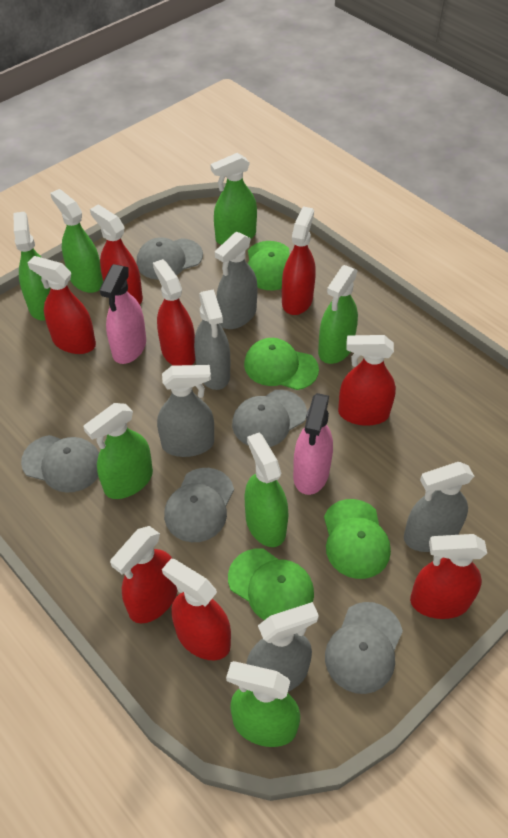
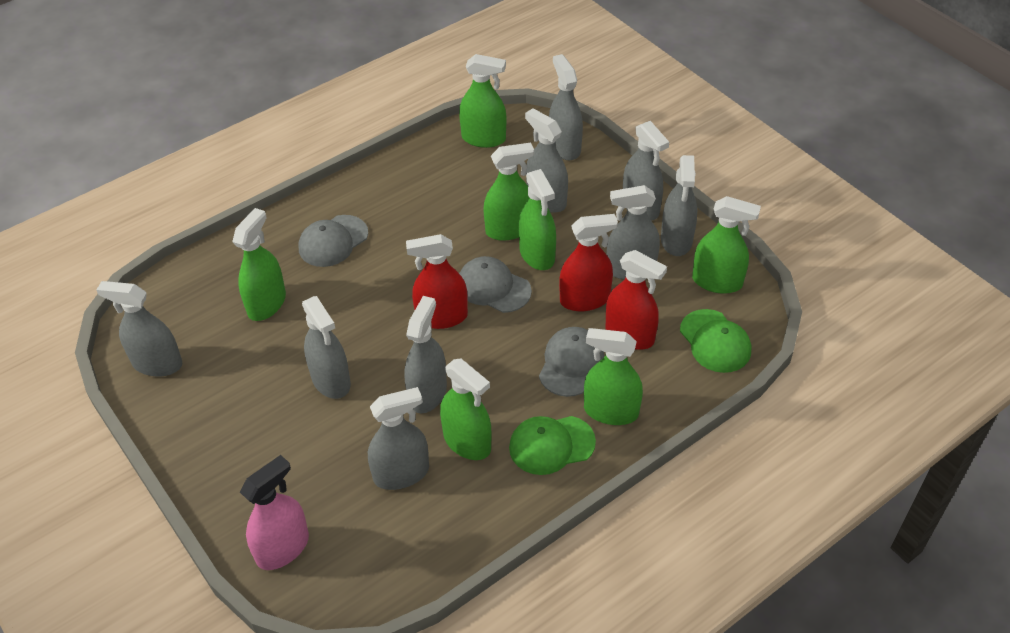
green cap: 4 -> 2
grey cap: 5 -> 3
grey spray bottle: 5 -> 9
pink spray bottle: 2 -> 1
red spray bottle: 8 -> 3

